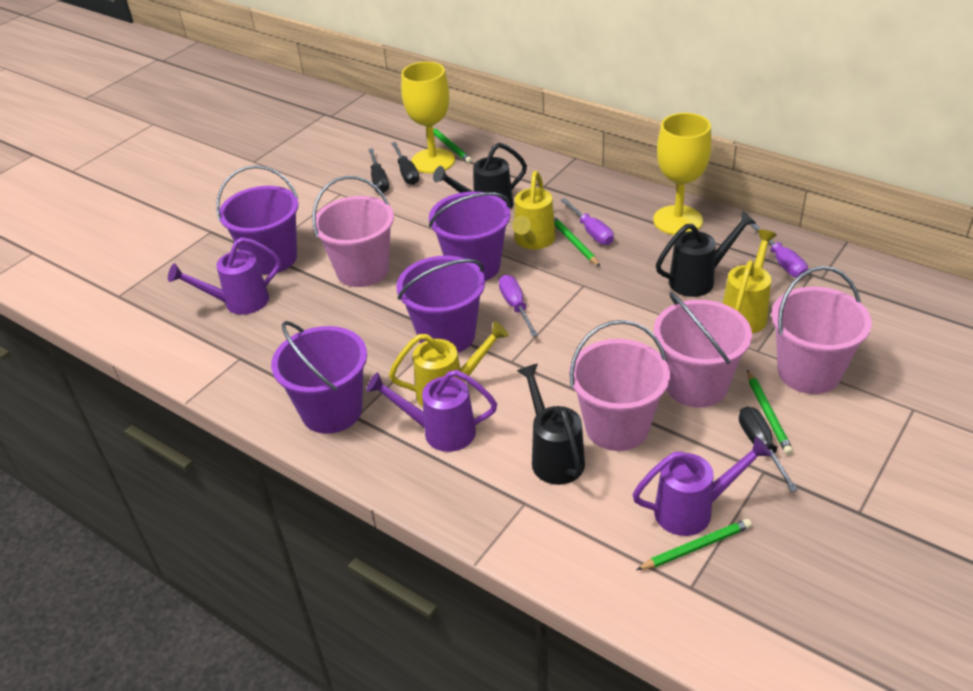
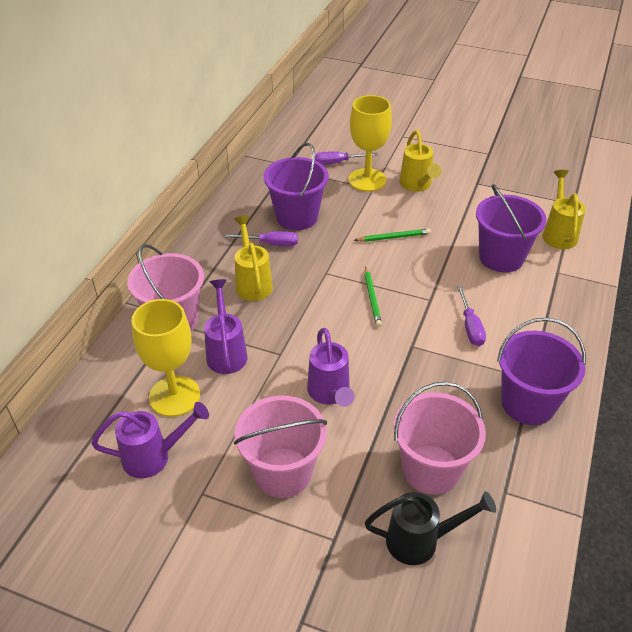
black screwdriver: 3 -> 0
black watering can: 3 -> 1
green pencil: 4 -> 2
pink bucket: 4 -> 3
purple bucket: 4 -> 3

